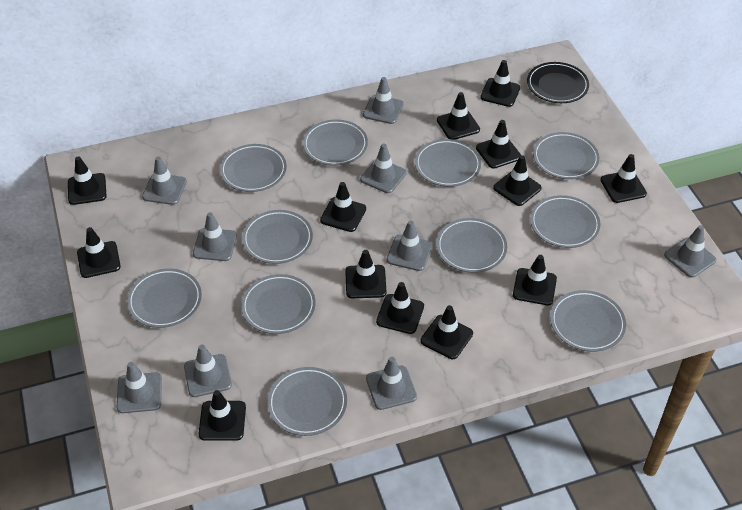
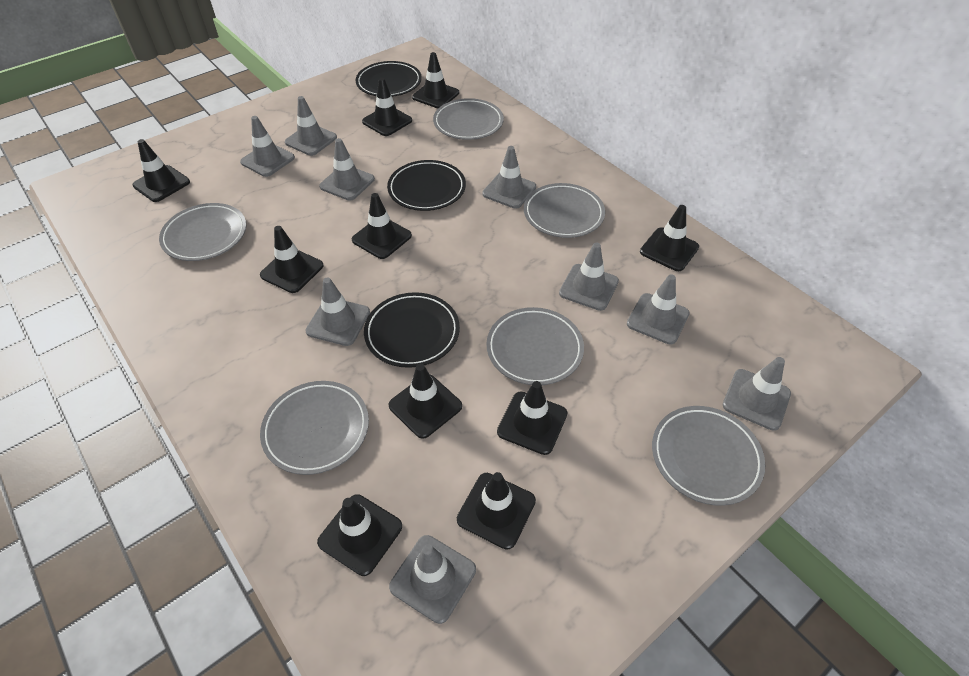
black plate: 1 -> 3
black traffic cone: 13 -> 10
grey plate: 11 -> 6

